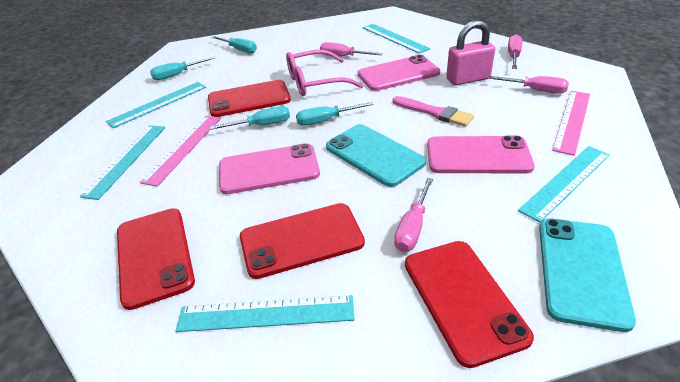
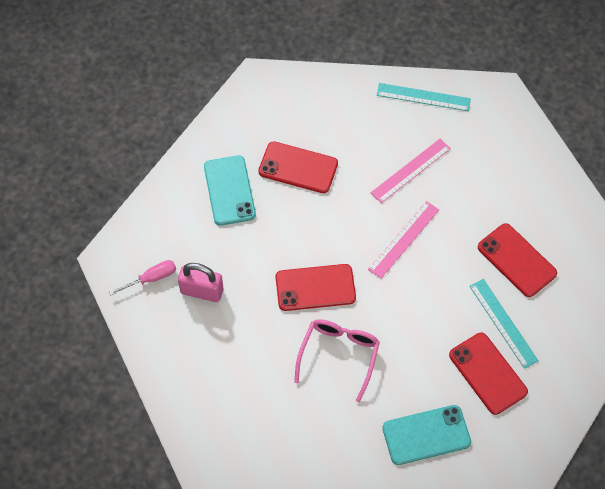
pink brush: 1 -> 0
pink phone: 3 -> 0
pink screwdriver: 4 -> 1
turquoise ruler: 5 -> 2
turquoise screwdriver: 4 -> 0

